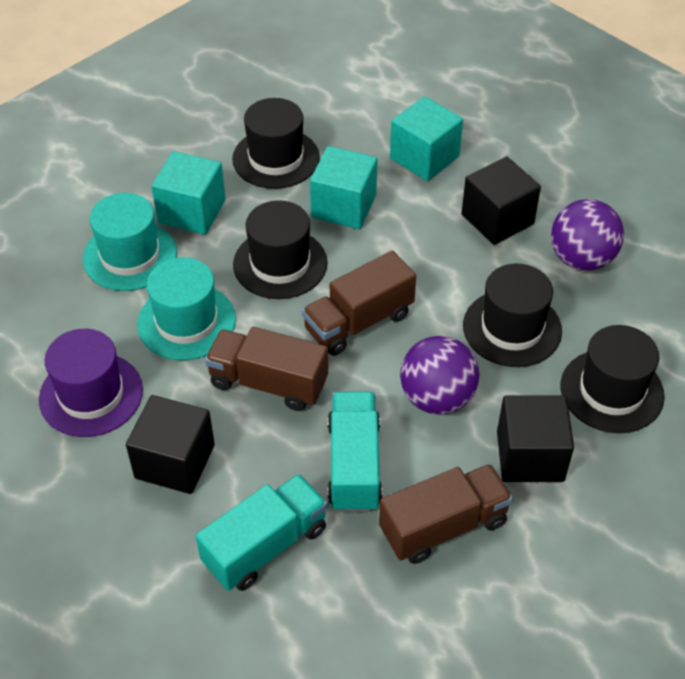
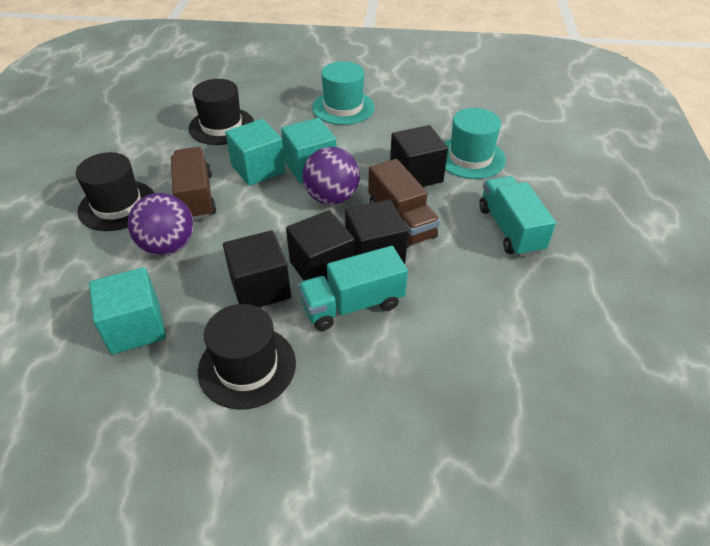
black cube: 3 -> 4
black hat: 4 -> 3
brown truck: 3 -> 2
purple hat: 1 -> 0

